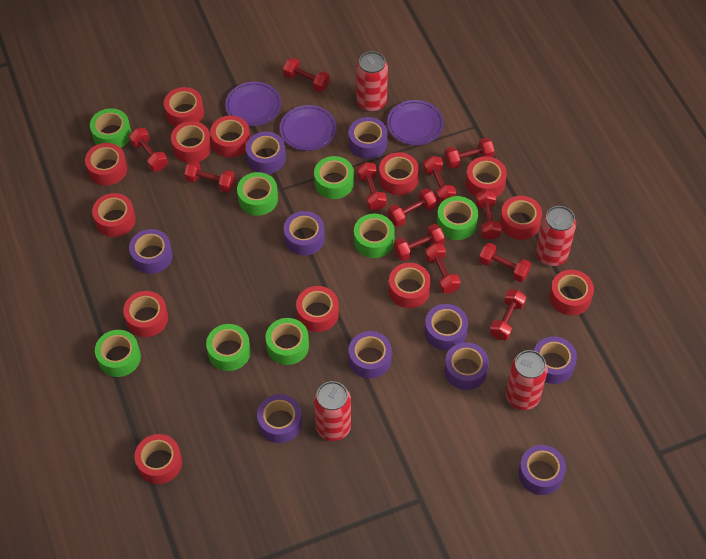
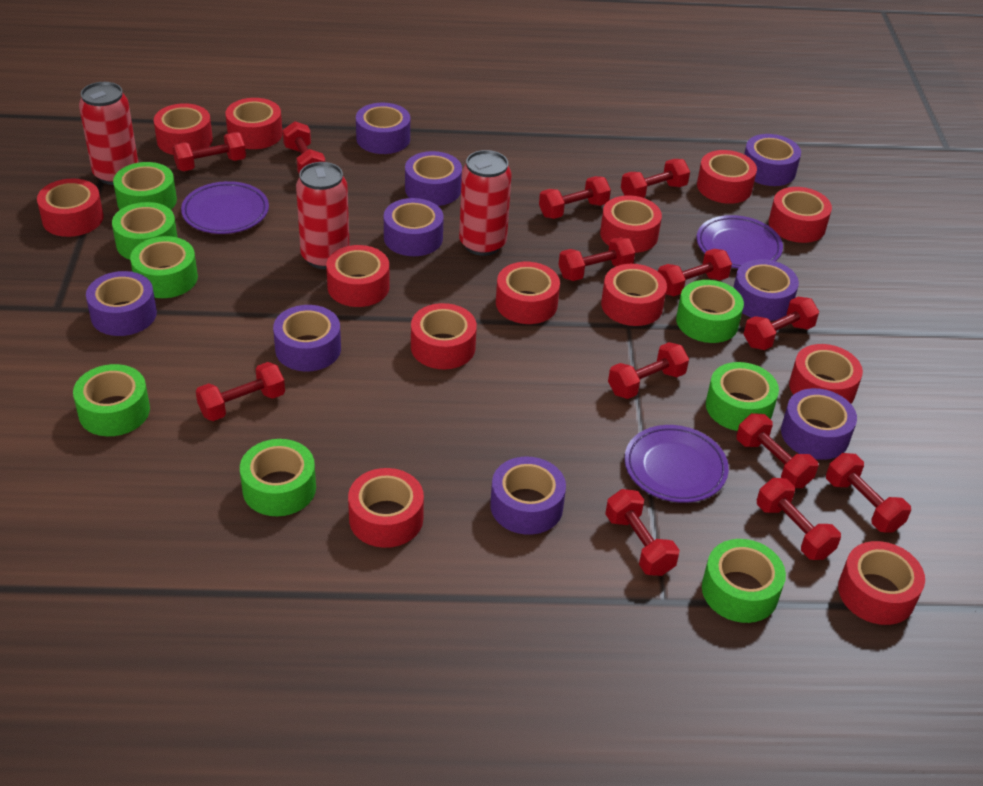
purple tape: 10 -> 9
red can: 4 -> 3
red dumbbell: 12 -> 13

